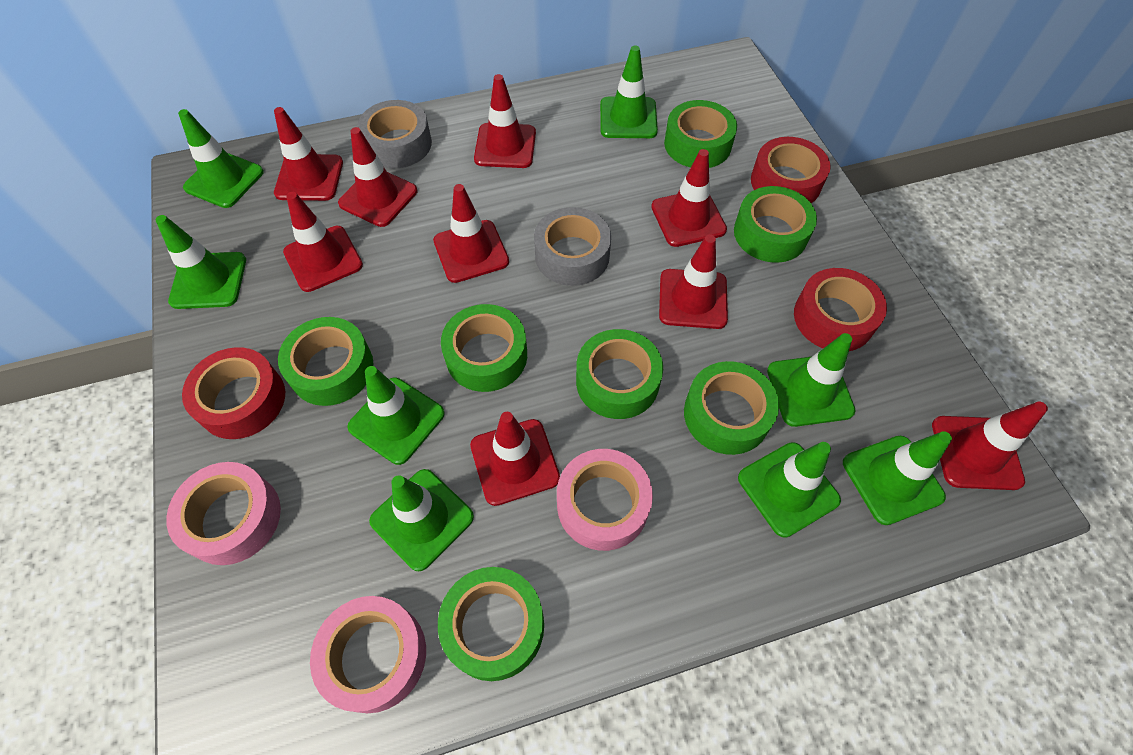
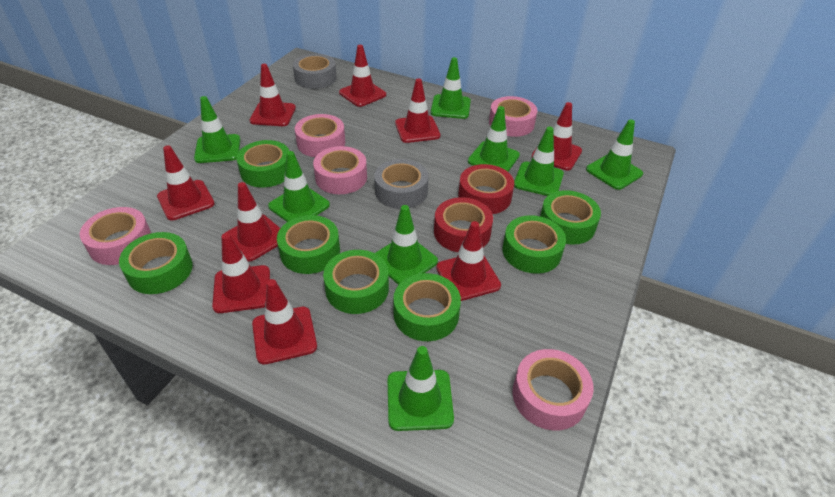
pink tape: 3 -> 5
red tape: 3 -> 2

